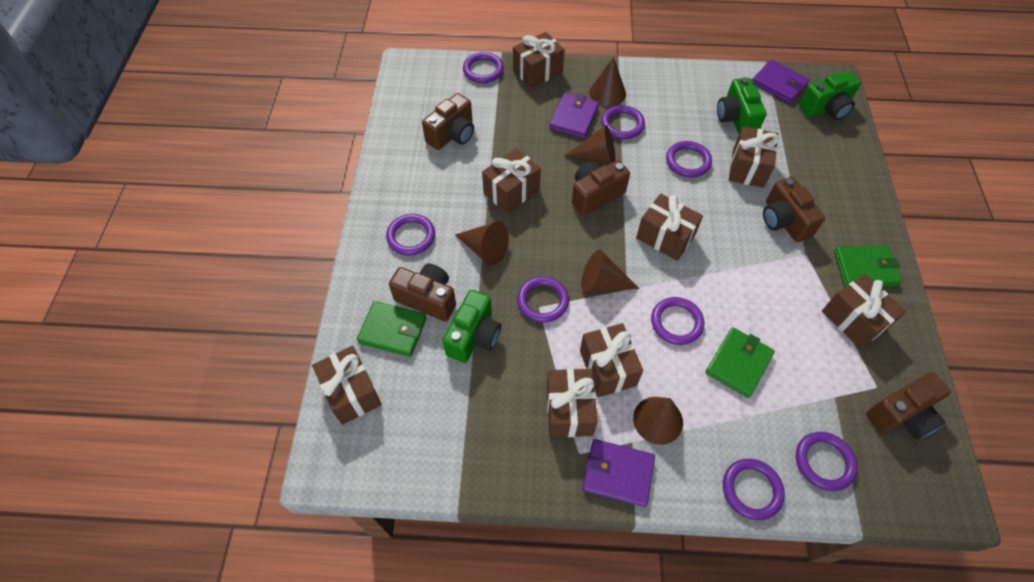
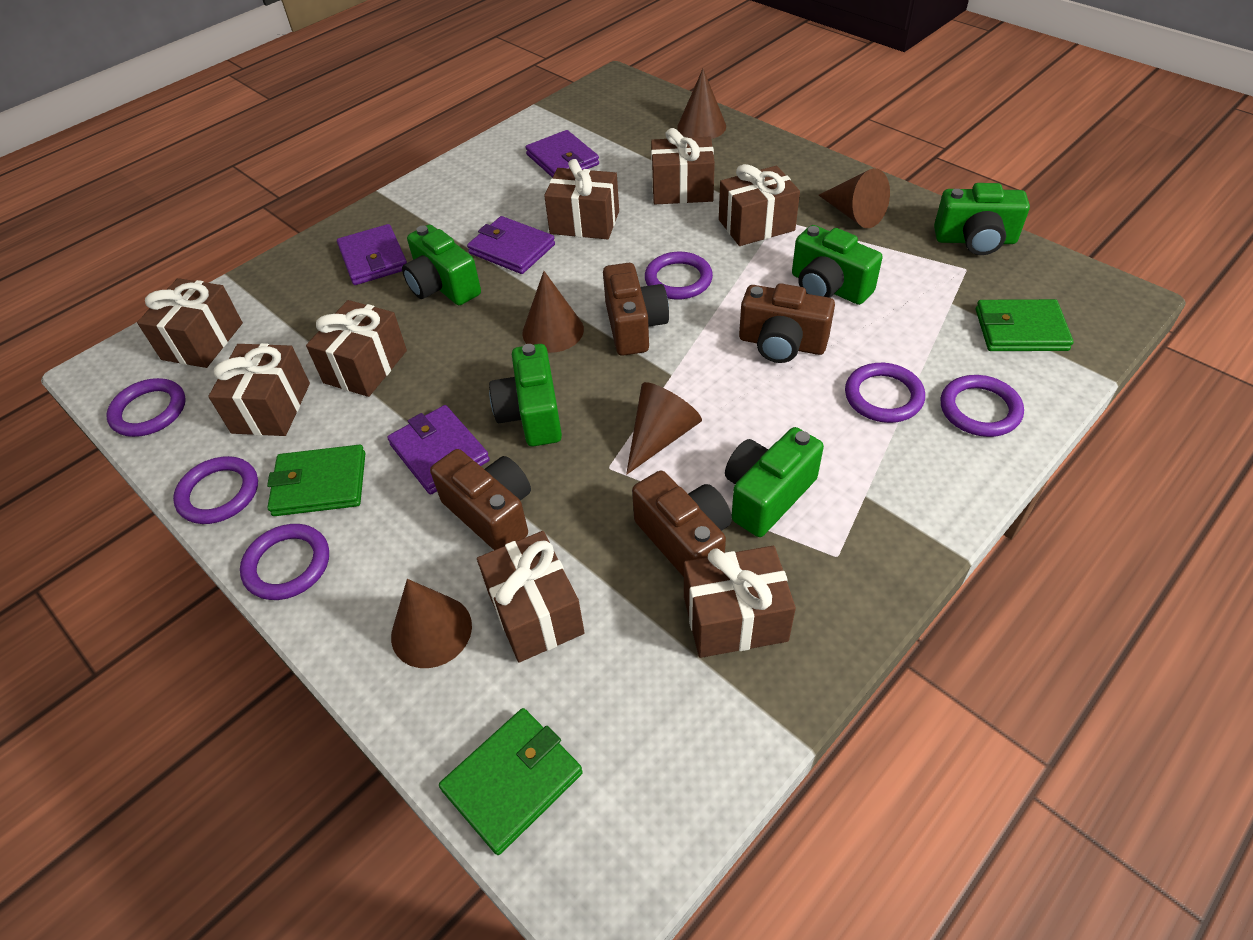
brown camera: 5 -> 4
green camera: 3 -> 5
purple ring: 8 -> 6
purple wallet: 3 -> 4

